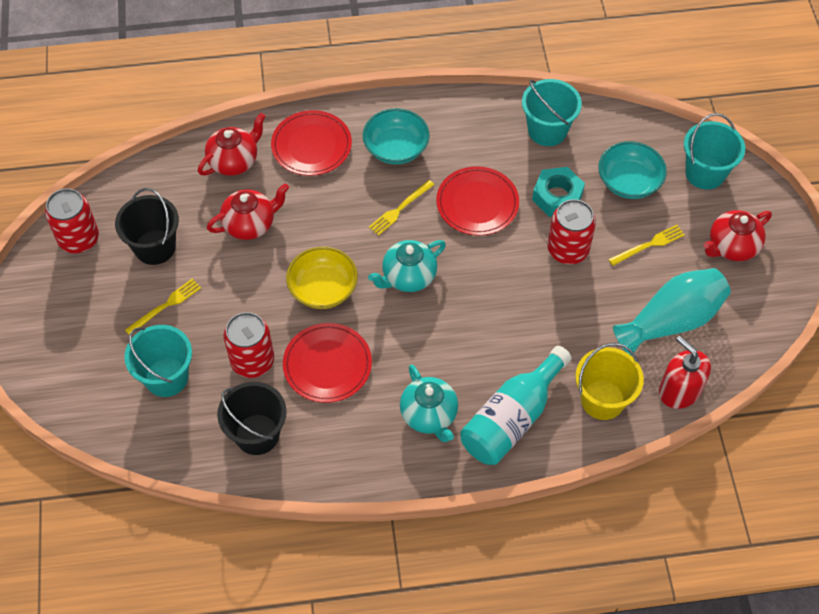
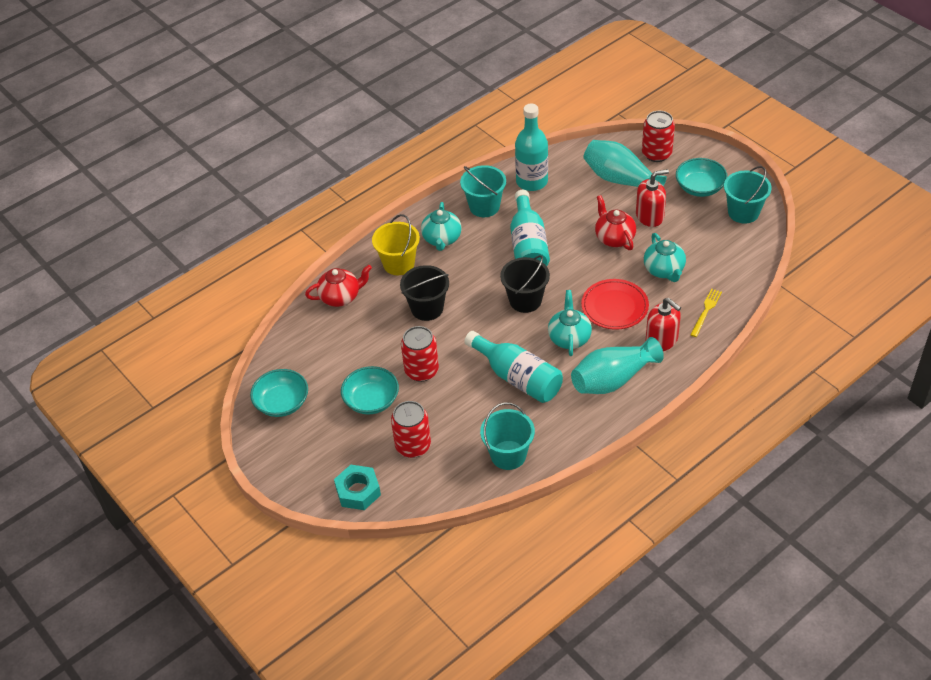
red plate: 3 -> 1
red soap dispenser: 1 -> 2
red teapot: 3 -> 2
turquoise bottle: 1 -> 3
turquoise bowl: 2 -> 3
turquoise teapot: 2 -> 3
turquoise vase: 1 -> 2
yellow bowl: 1 -> 0
yellow fork: 3 -> 1

